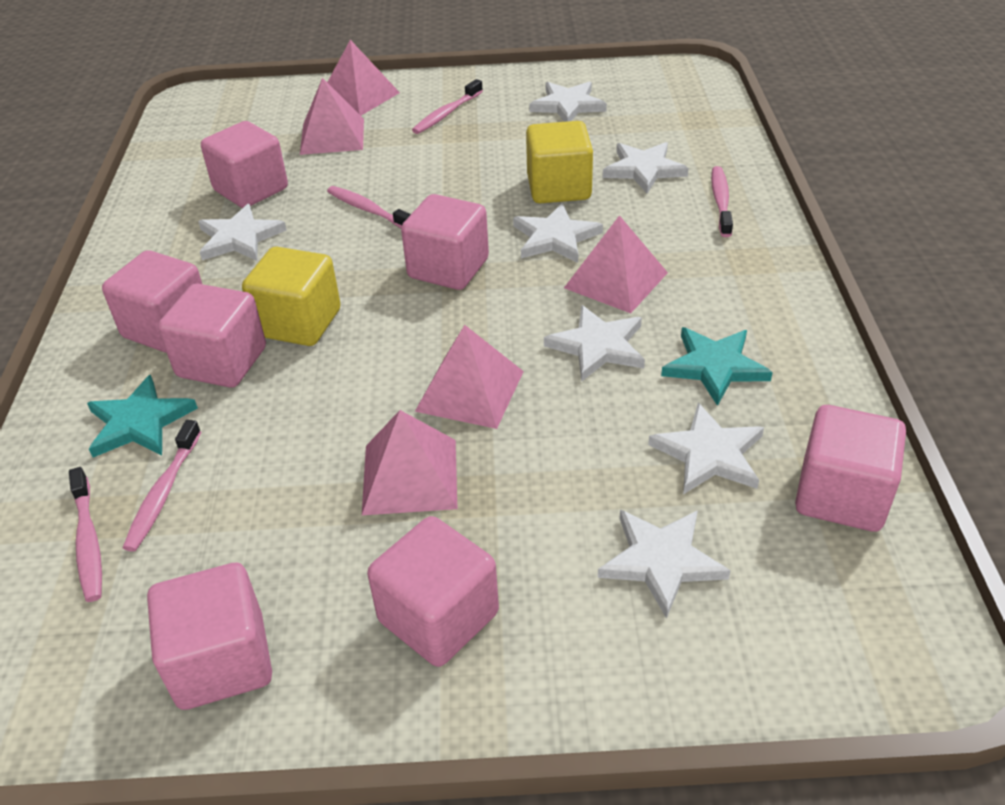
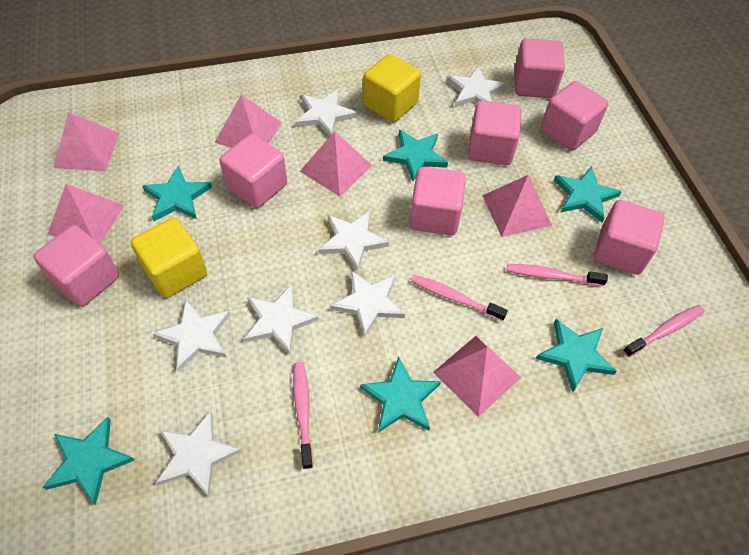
pink pyramid: 5 -> 6
pink toothbrush: 5 -> 4
turquoise star: 2 -> 6

